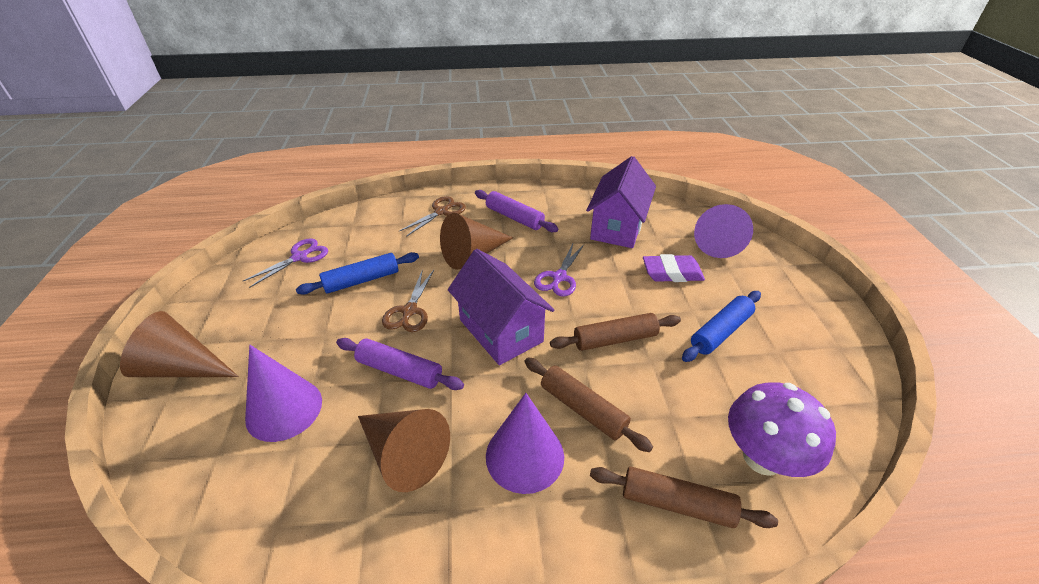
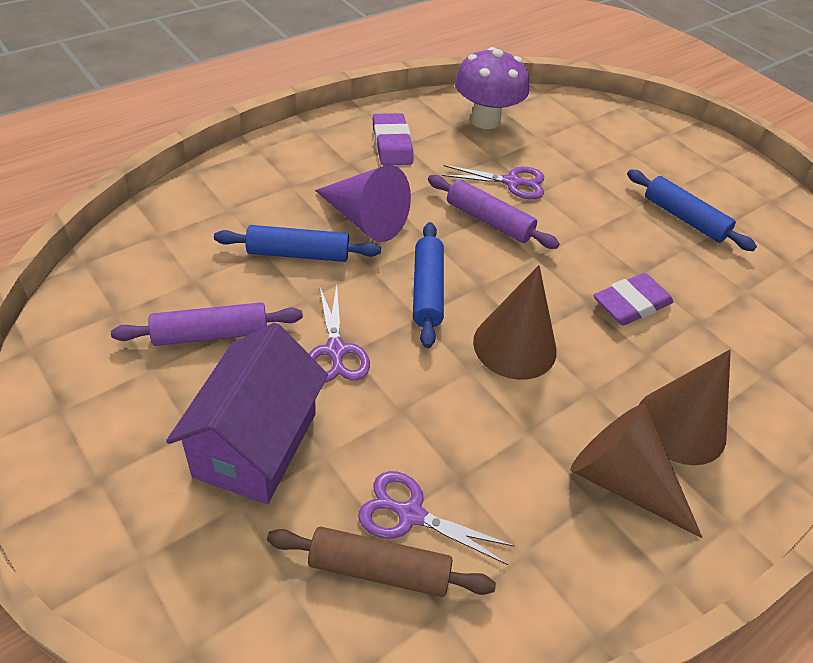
blue rolling pin: 2 -> 3
brown rolling pin: 3 -> 1
brown scissors: 2 -> 0
purple cone: 3 -> 1
purple eraser: 1 -> 2
purple house: 2 -> 1
purple scissors: 2 -> 3

